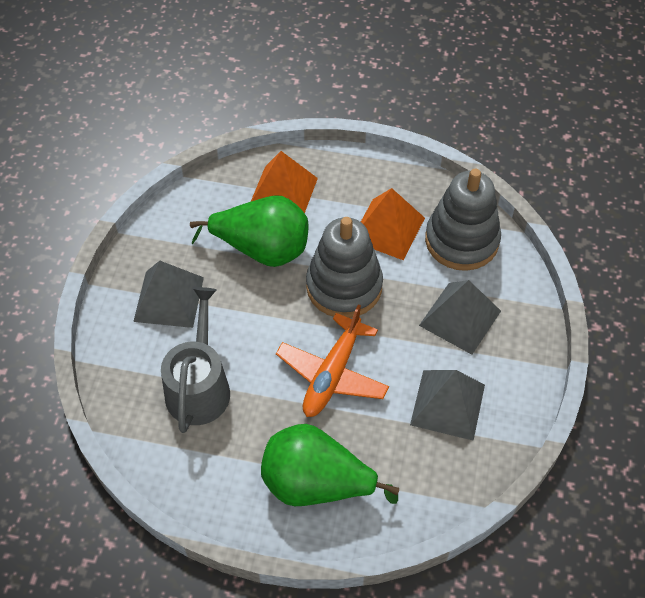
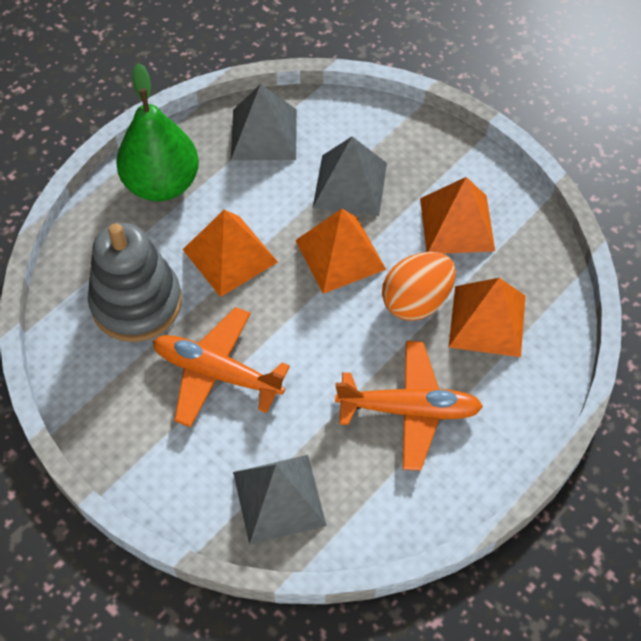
green pear: 2 -> 1
grey stacking toy: 2 -> 1
grey watering can: 1 -> 0
orange egg: 0 -> 1
orange plane: 1 -> 2
orange pyramid: 2 -> 4

